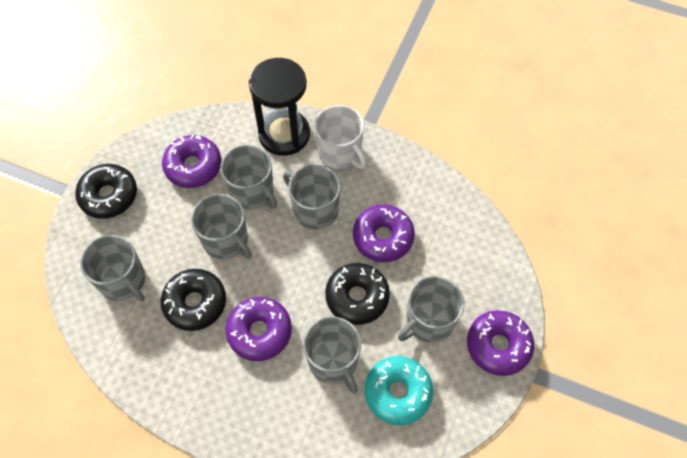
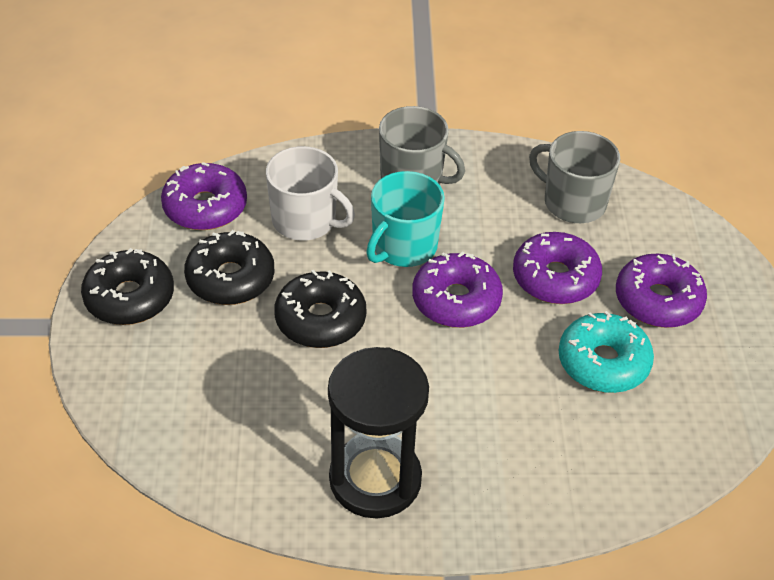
grey mug: 6 -> 2
turquoise mug: 0 -> 1

